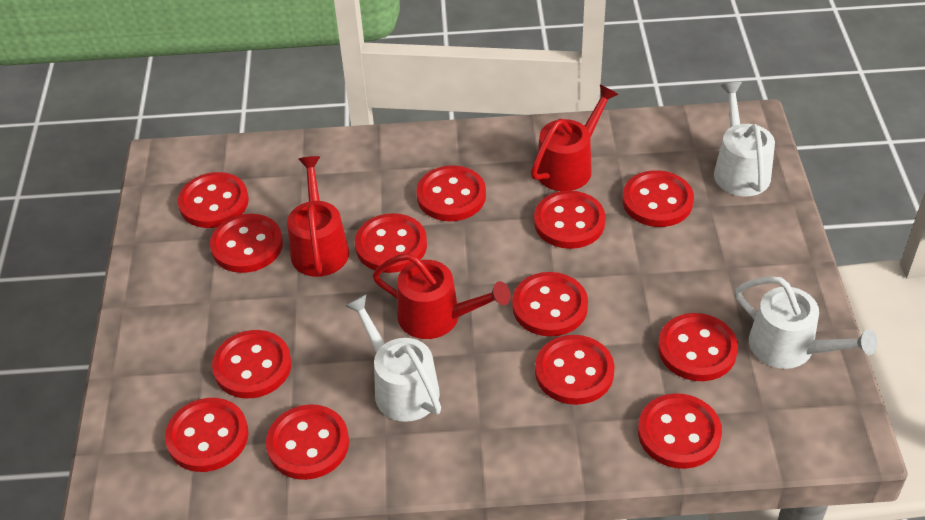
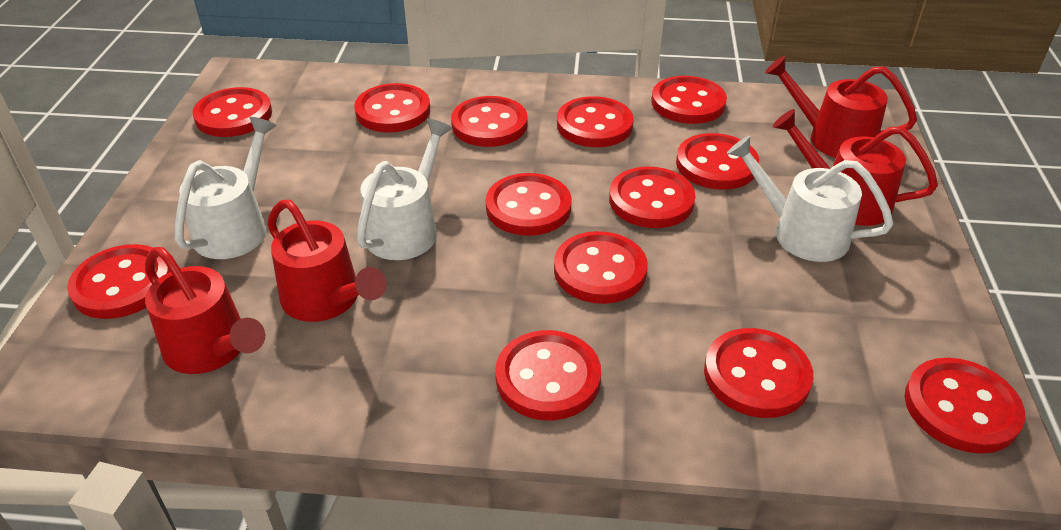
red watering can: 3 -> 4

